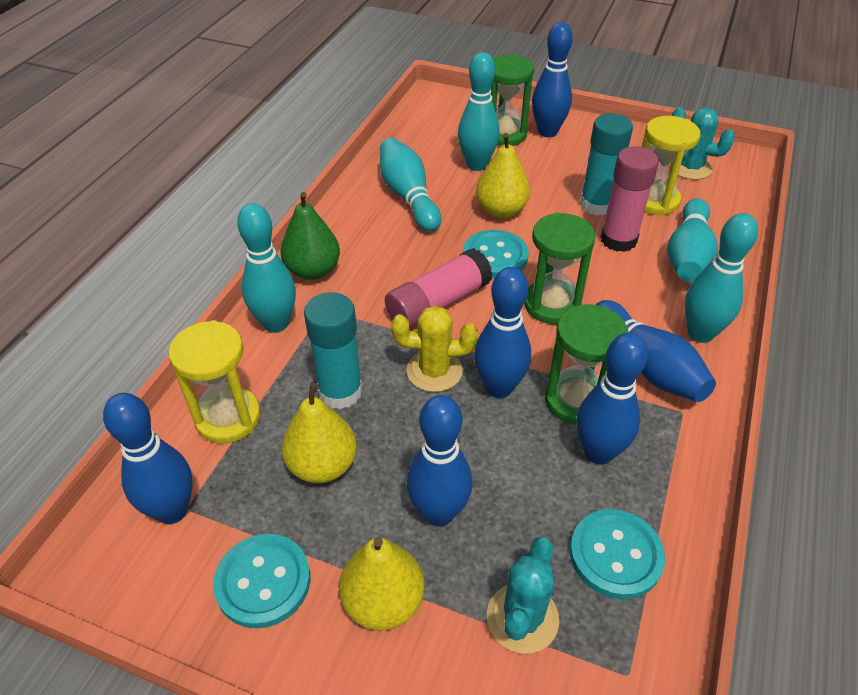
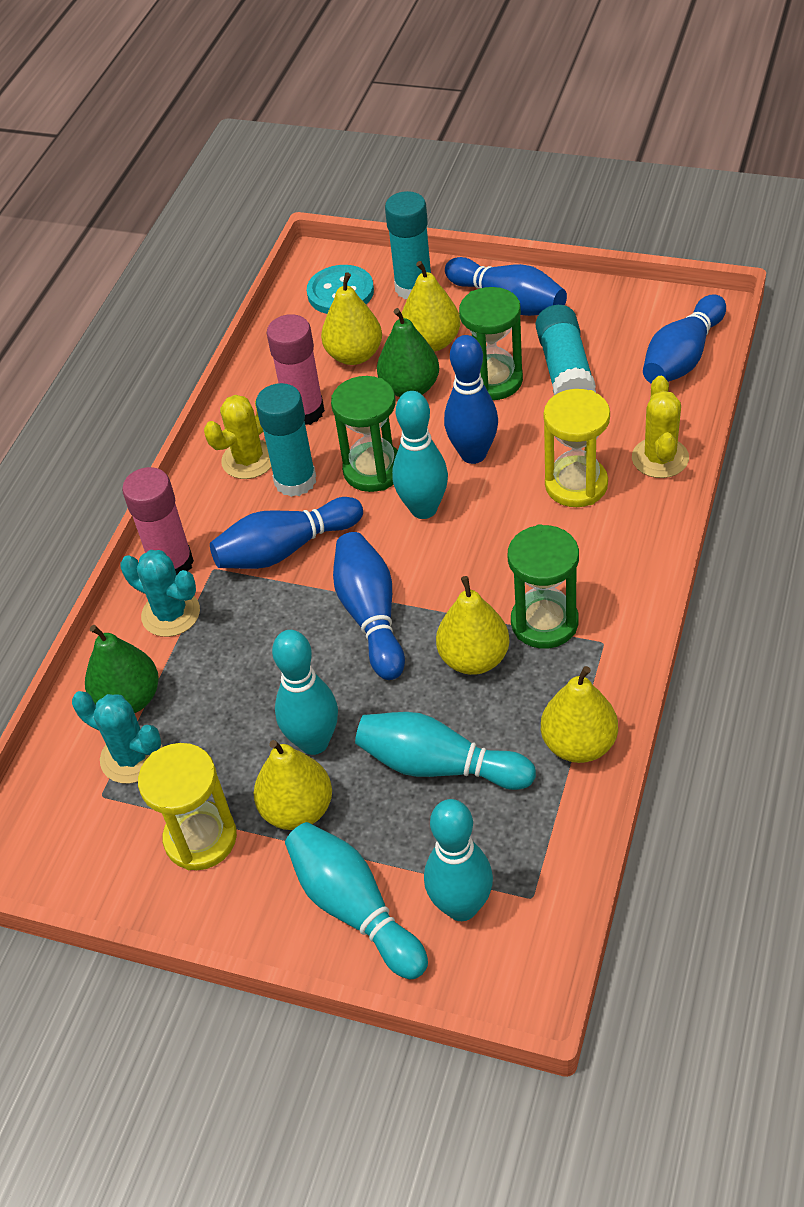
blue bowling pin: 6 -> 5
green pear: 1 -> 2
turquoise button: 3 -> 1
turquoise glue stick: 2 -> 3
yellow cactus: 1 -> 2
yellow pear: 3 -> 5

